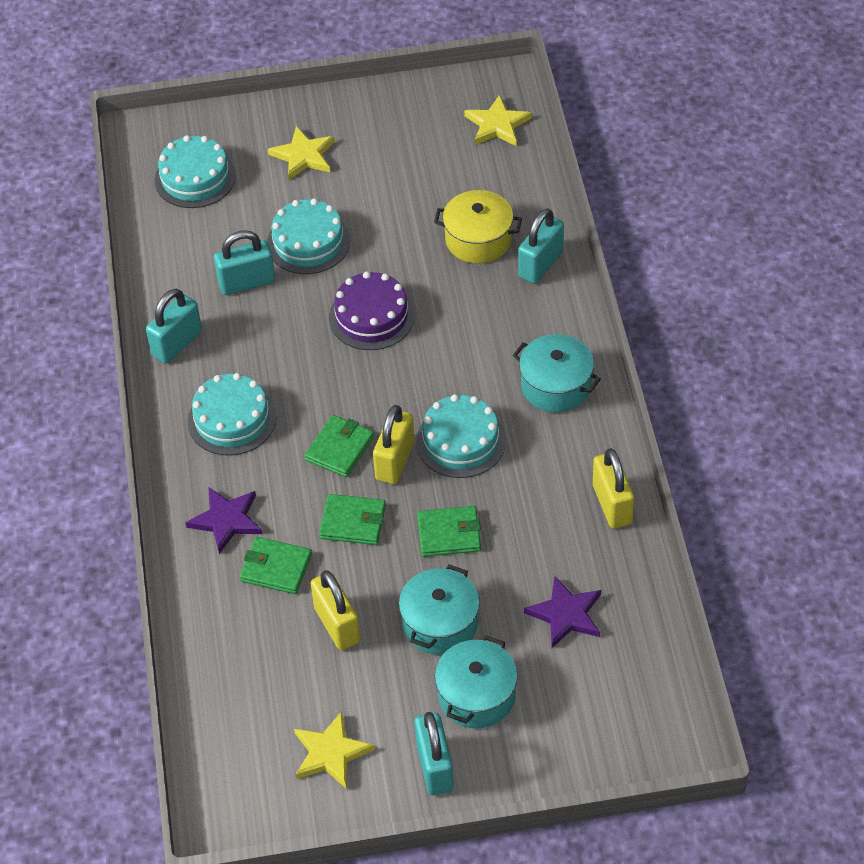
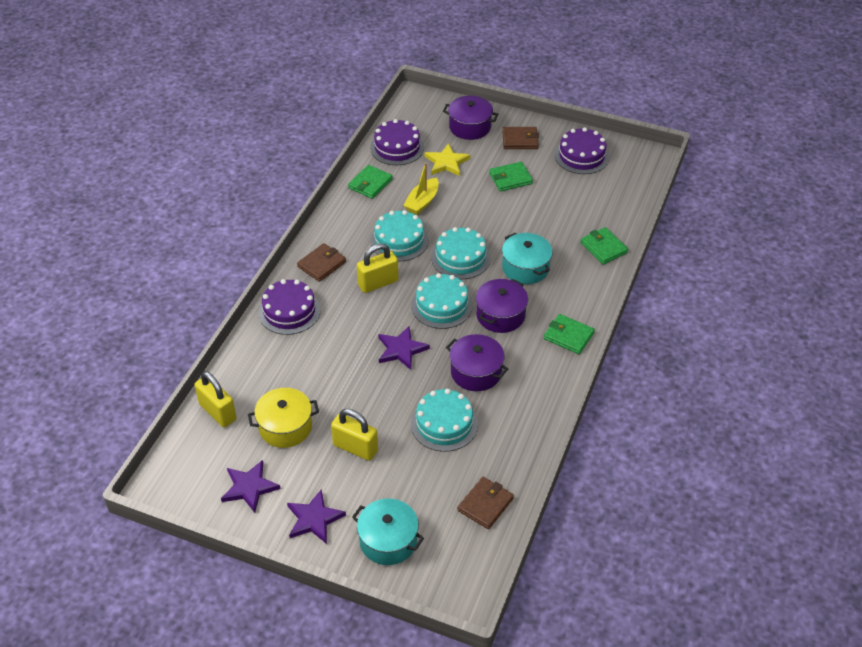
brown wallet: 0 -> 3
purple cake: 1 -> 3
purple pot: 0 -> 3
purple star: 2 -> 3
turquoise padlock: 4 -> 0
turquoise pot: 3 -> 2
yellow boat: 0 -> 1
yellow star: 3 -> 1

